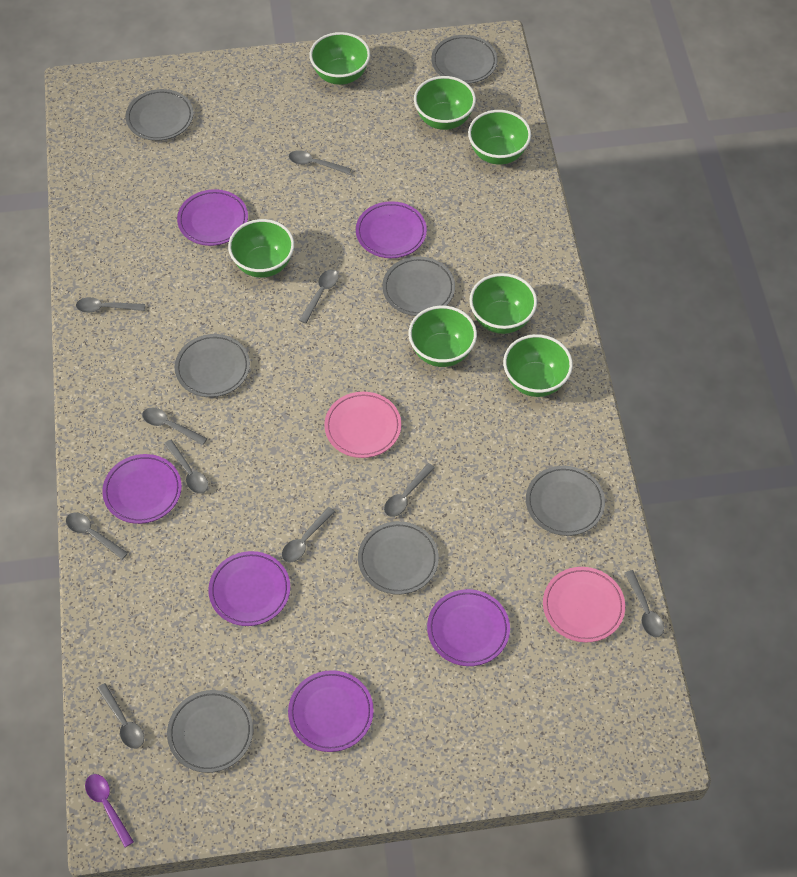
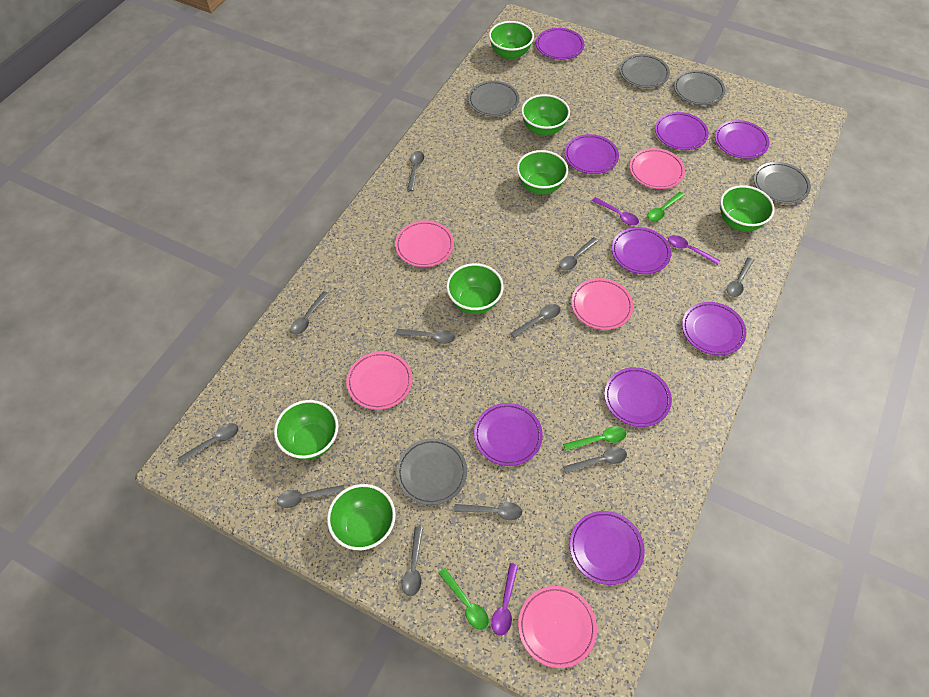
green spoon: 0 -> 3
grey plate: 7 -> 5
grey spoon: 10 -> 11
pink plate: 2 -> 5
purple plate: 6 -> 9
purple spoon: 1 -> 3

